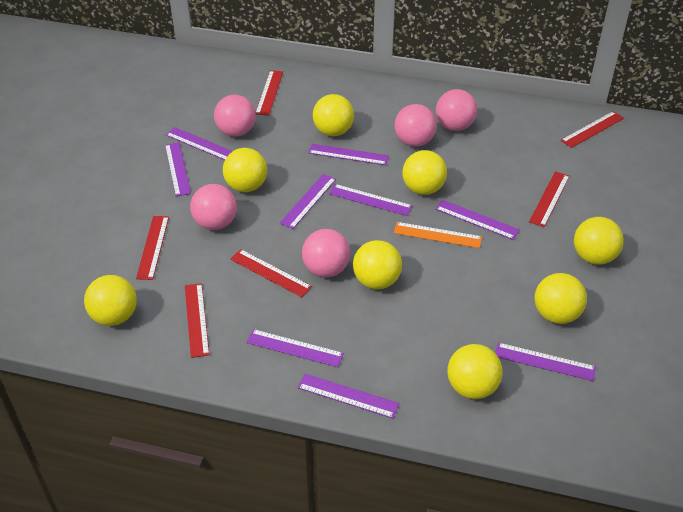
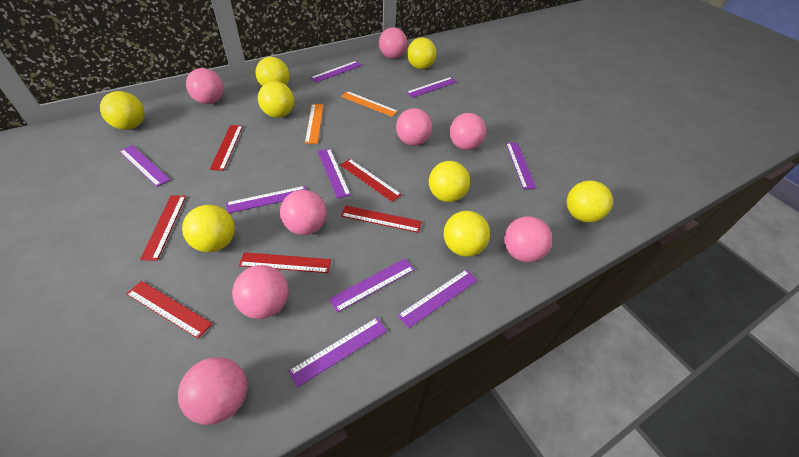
orange ruler: 1 -> 2
pink ball: 5 -> 8

